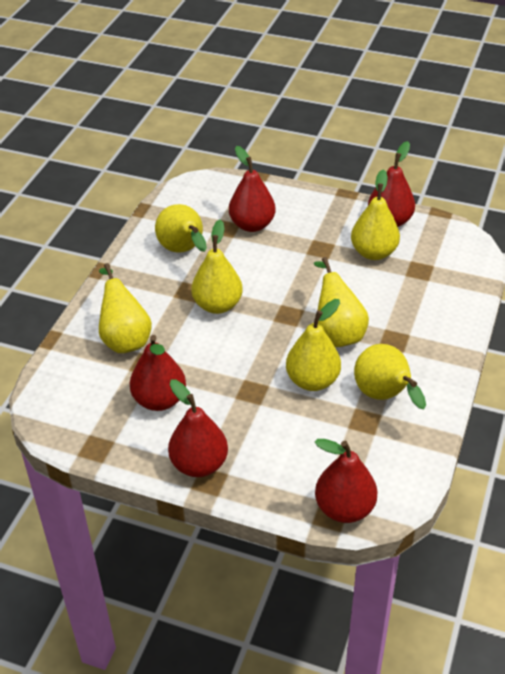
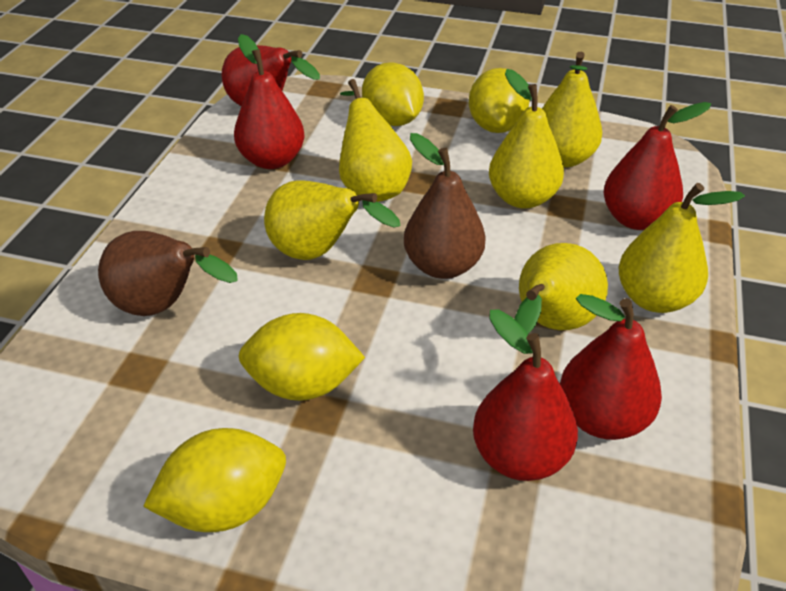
brown pear: 0 -> 2
yellow lemon: 0 -> 4
yellow pear: 7 -> 6

